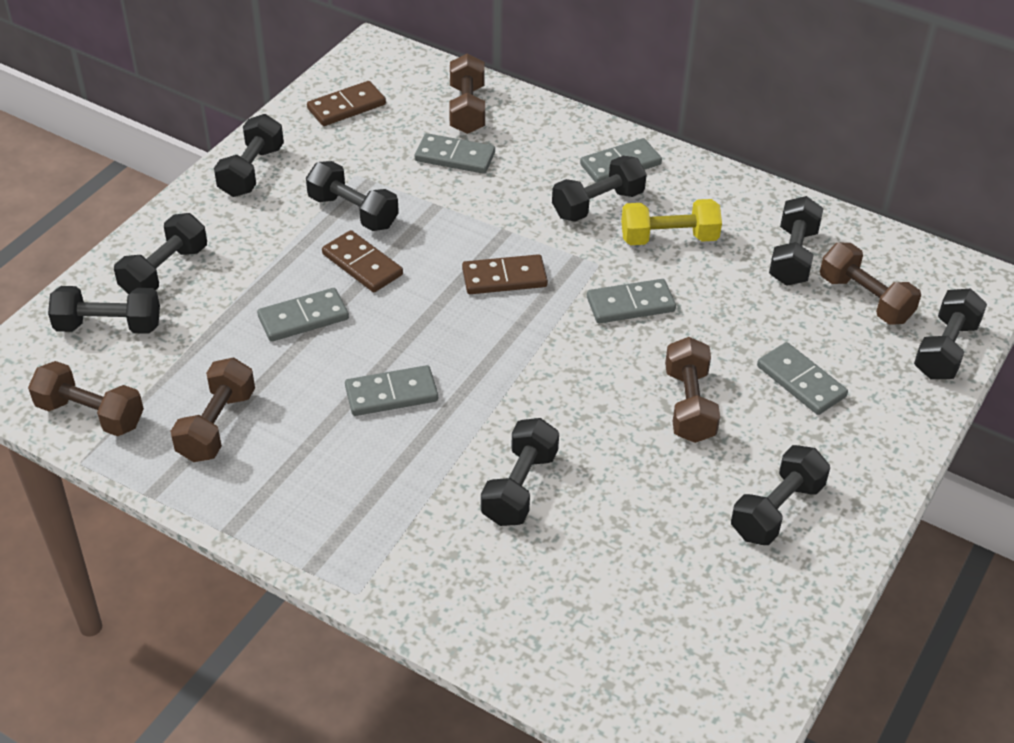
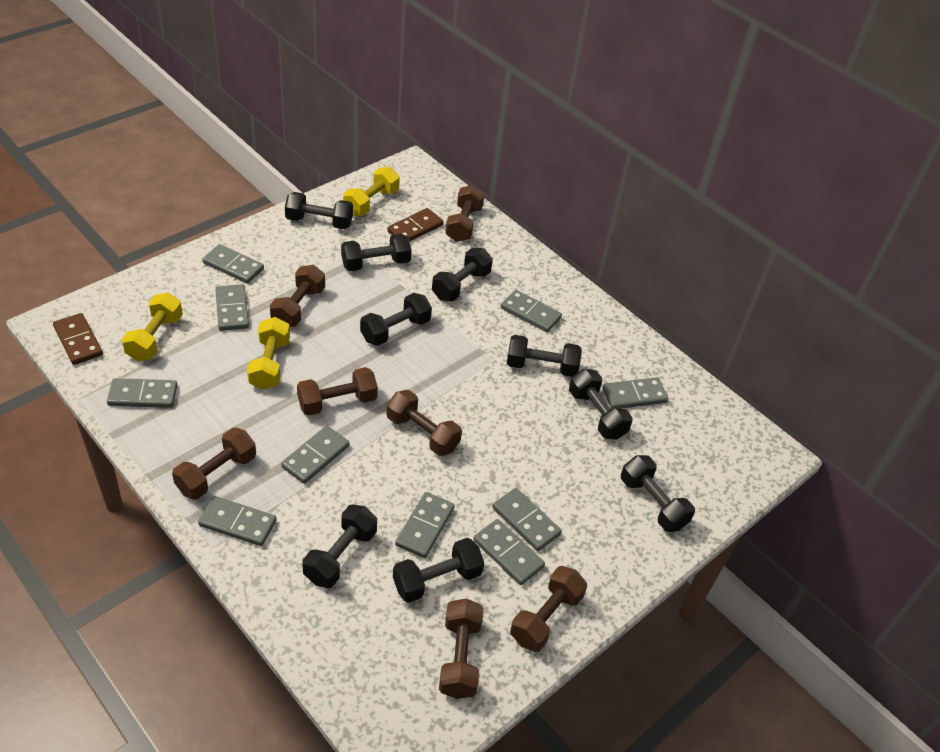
brown domino: 3 -> 2
brown dumbbell: 5 -> 7
grey domino: 6 -> 10
yellow dumbbell: 1 -> 3

